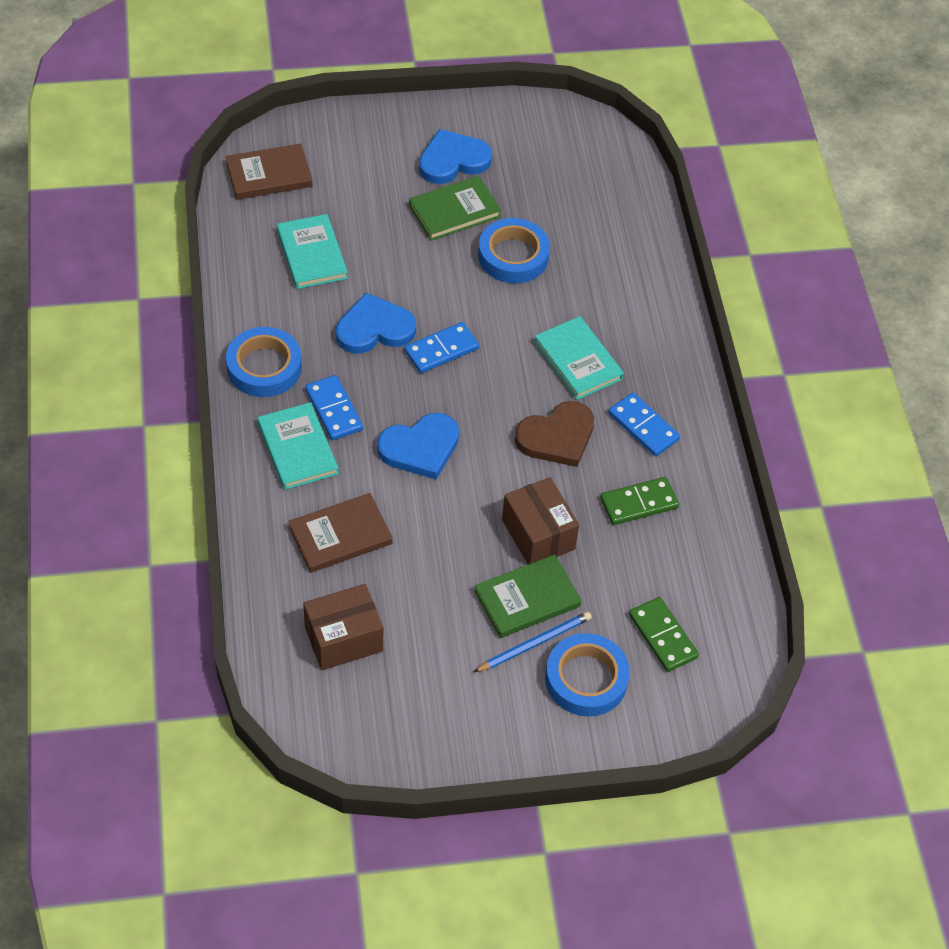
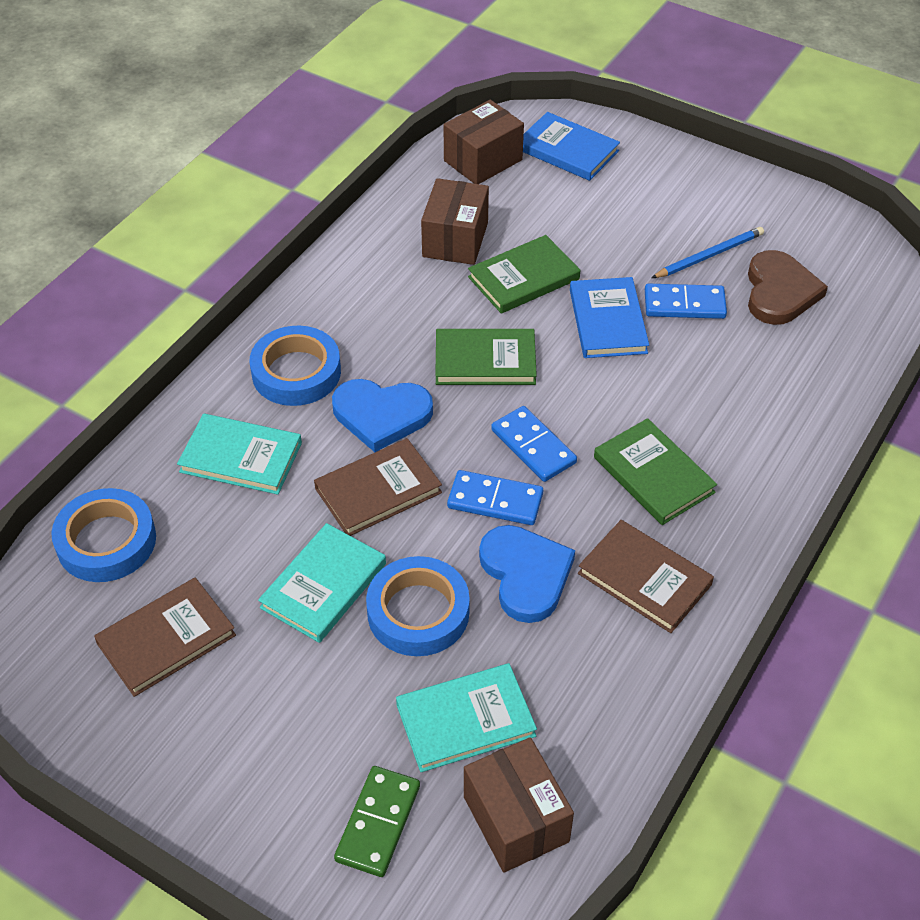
blue book: 0 -> 2
blue heart: 3 -> 2
brown book: 2 -> 3
brown box: 2 -> 3
green book: 2 -> 3
green domino: 2 -> 1

